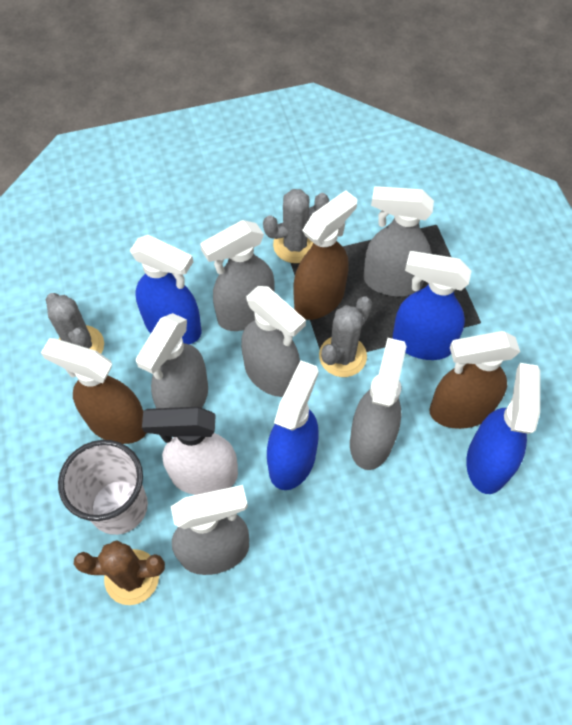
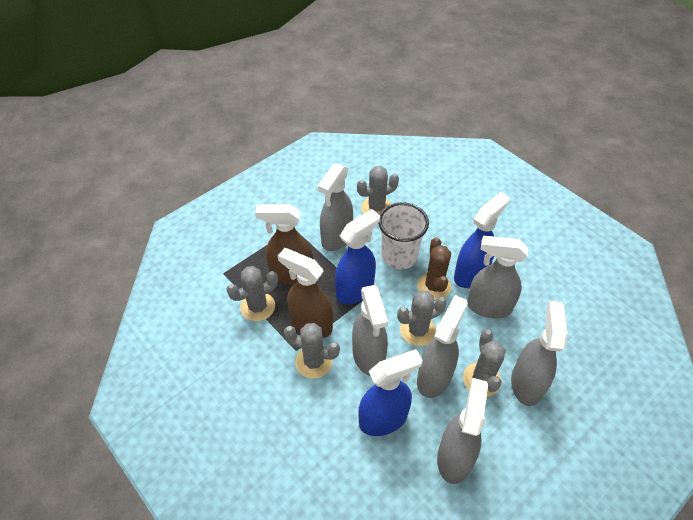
blue spray bottle: 4 -> 3
brown spray bottle: 3 -> 2
grey cactus: 3 -> 5
white spray bottle: 1 -> 0

